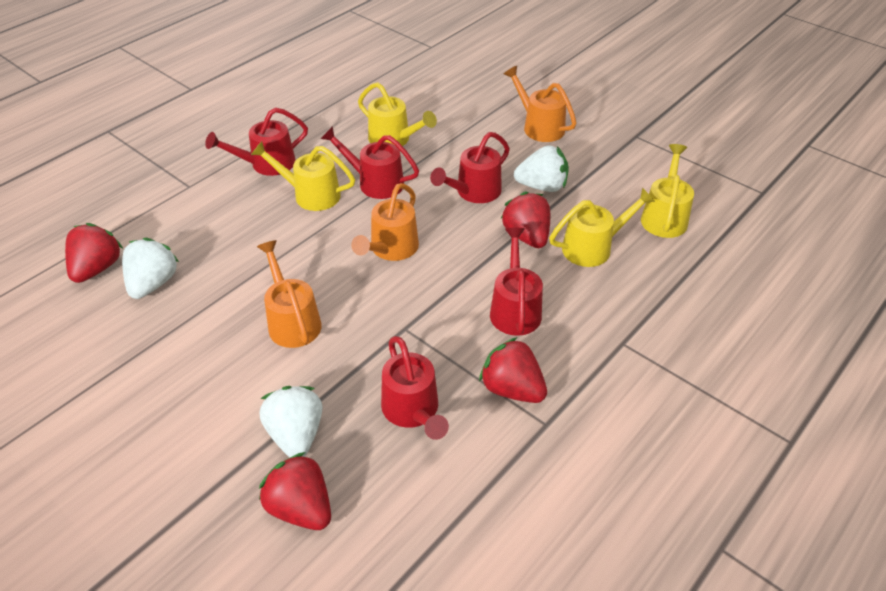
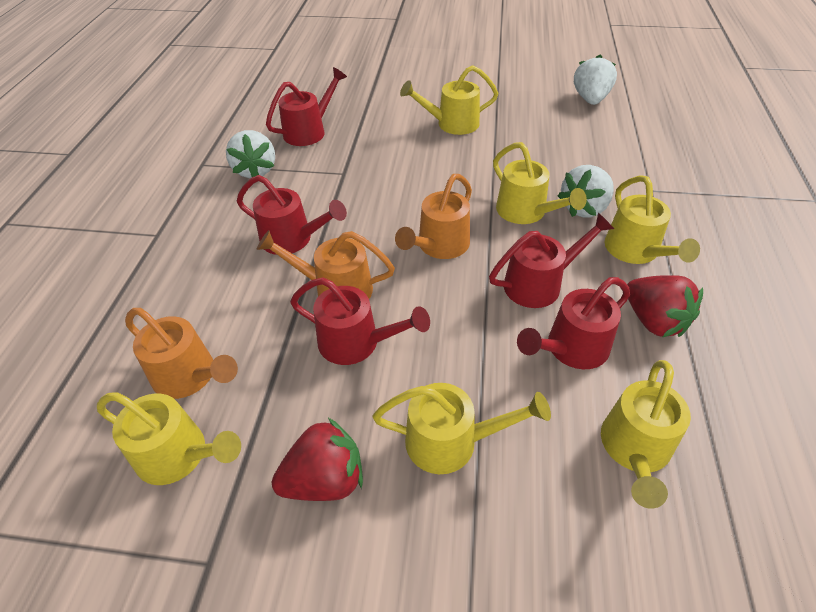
red strawberry: 4 -> 2
yellow watering can: 4 -> 6

